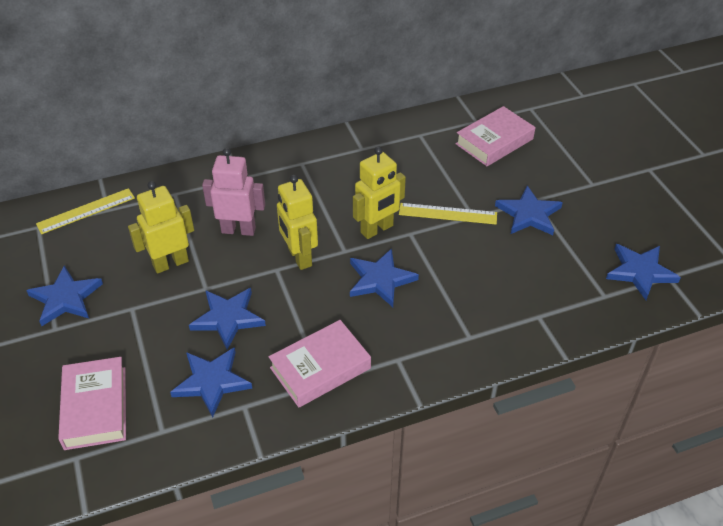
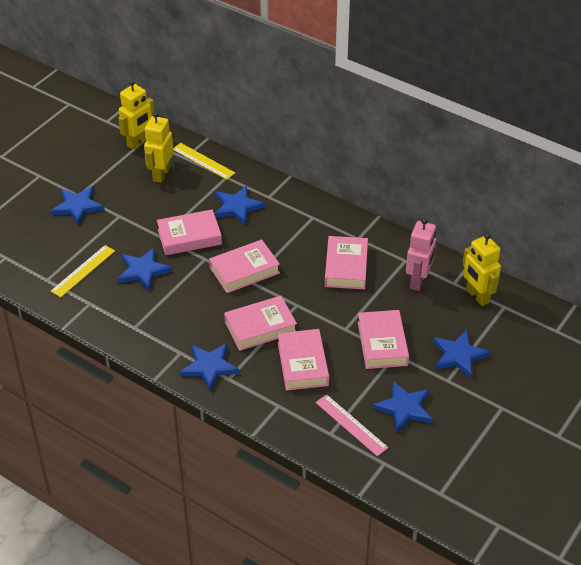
pink book: 3 -> 6
pink ruler: 0 -> 1

